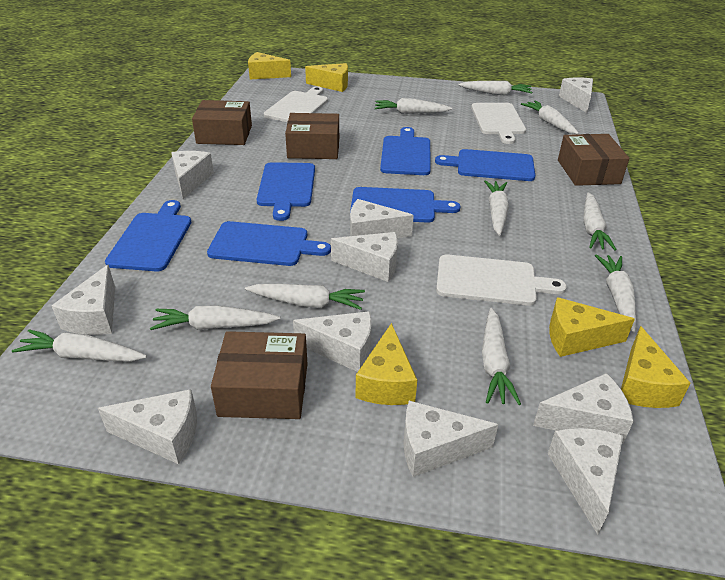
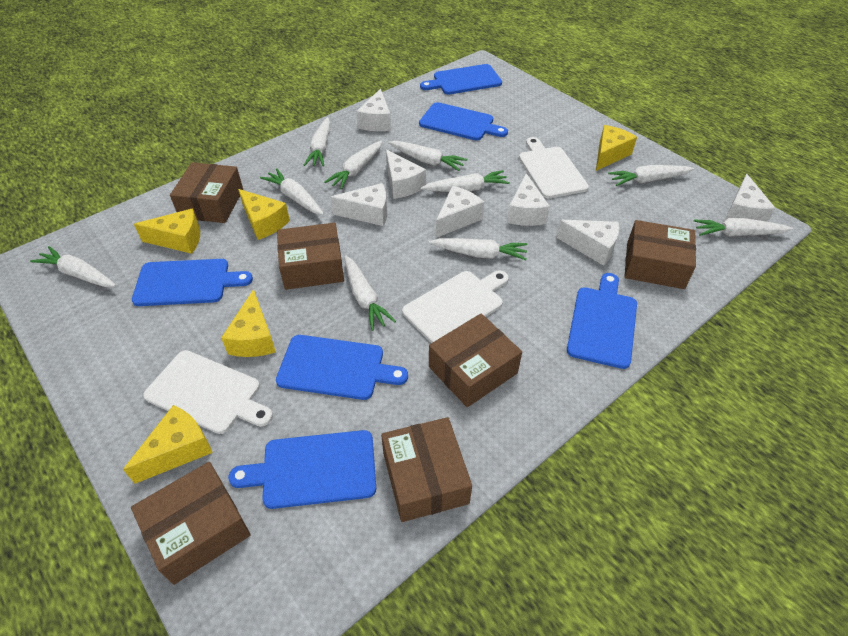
brown box: 4 -> 6
white cheese: 10 -> 7

